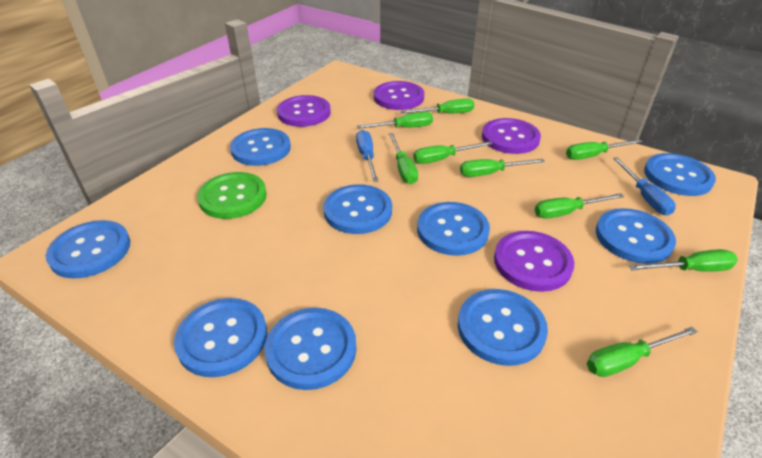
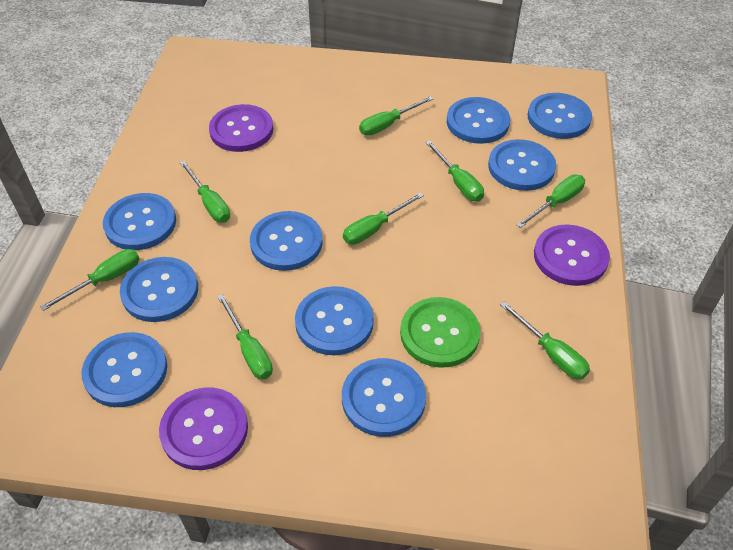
blue screwdriver: 2 -> 0
green screwdriver: 9 -> 8
purple button: 4 -> 3

